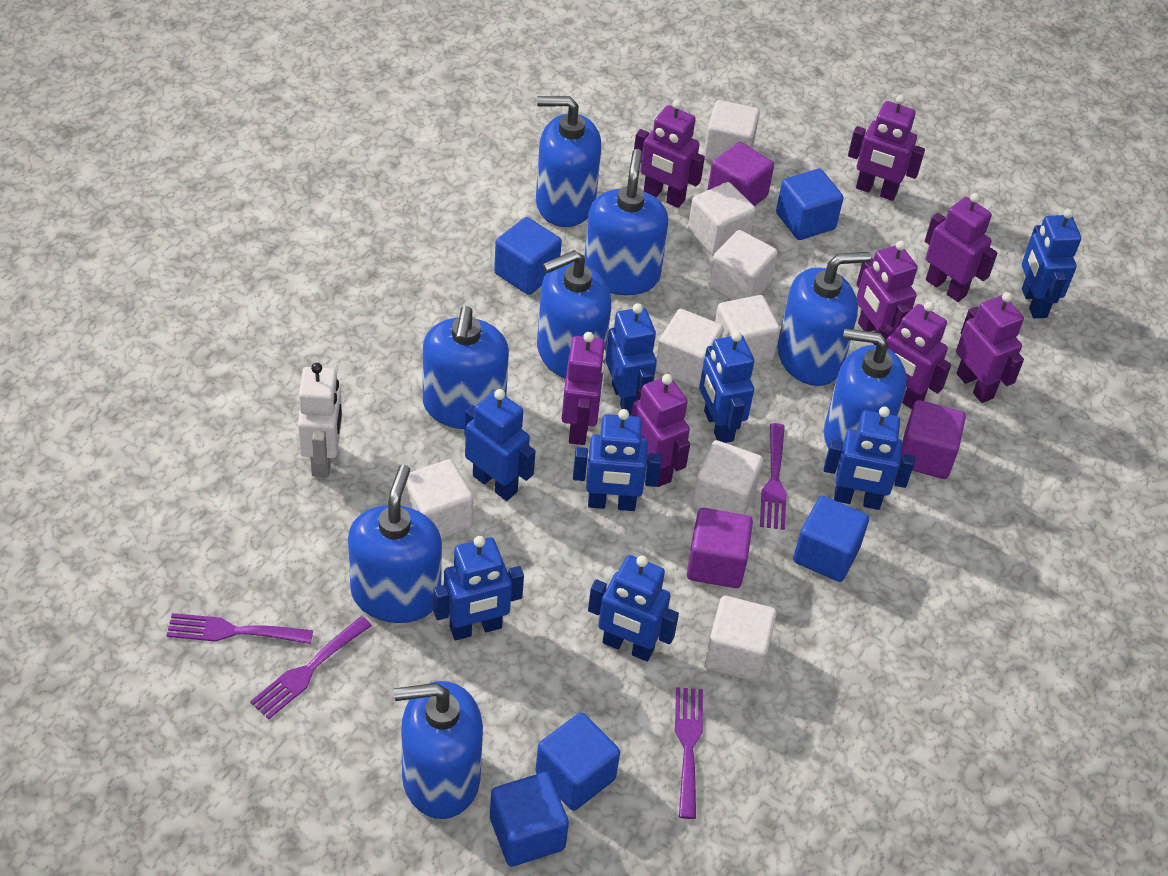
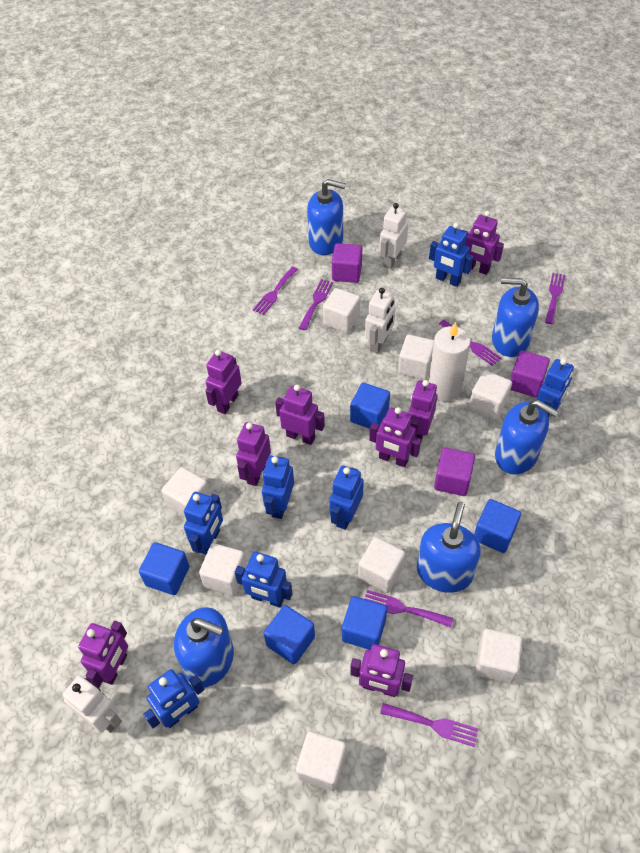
blue robot: 8 -> 7
blue soap dispenser: 8 -> 5
purple fork: 4 -> 6
white candle: 0 -> 1
white robot: 1 -> 3

